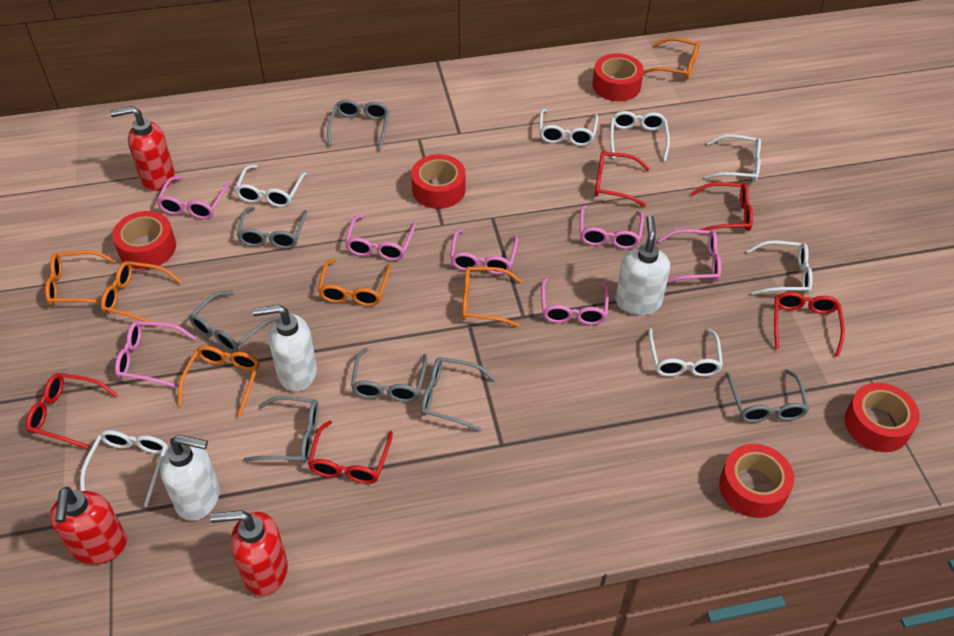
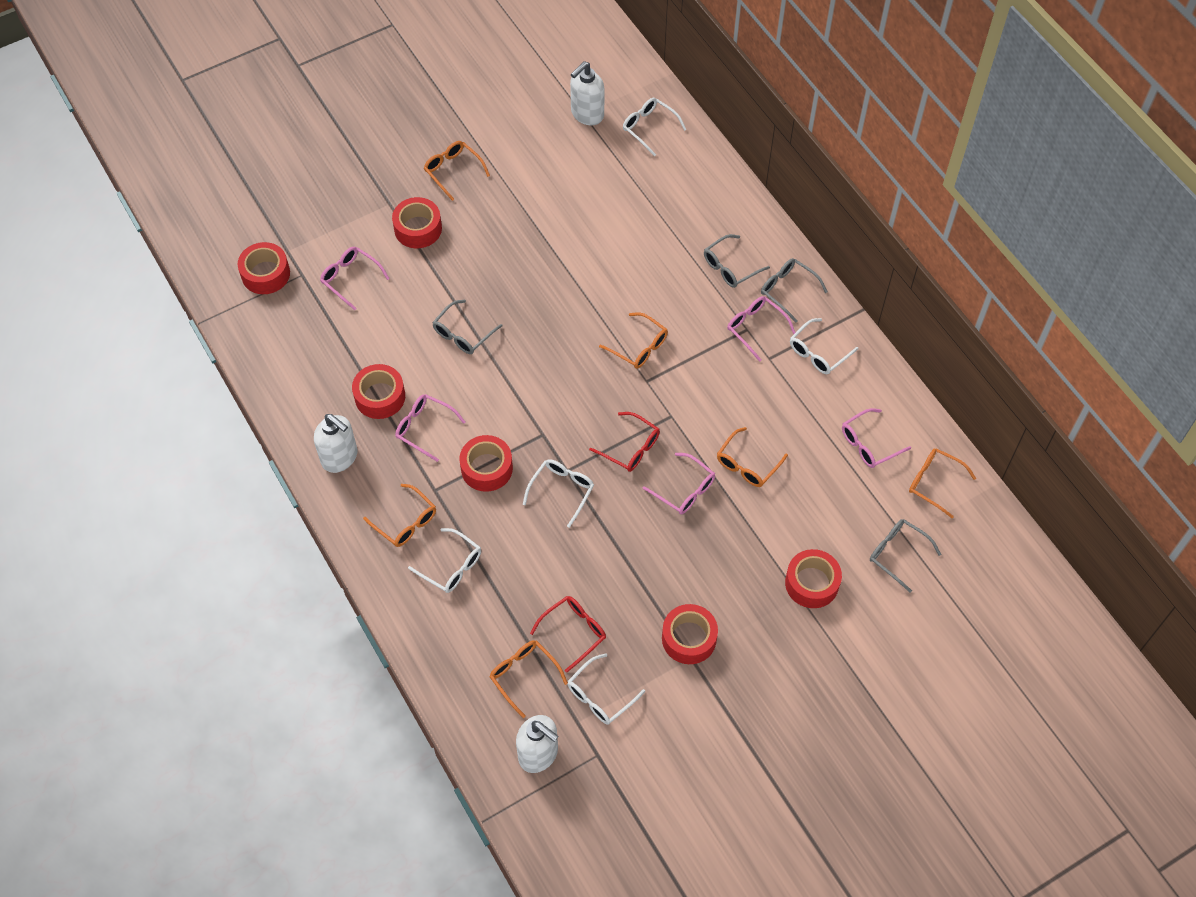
grey glasses: 7 -> 4
pink glasses: 7 -> 5
red glasses: 5 -> 2
red soap dispenser: 3 -> 0
red tape: 5 -> 6
white glasses: 7 -> 5

